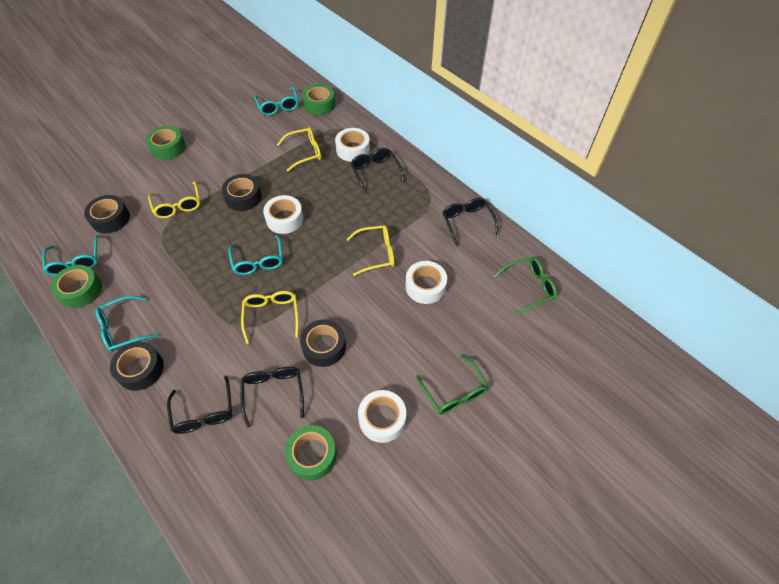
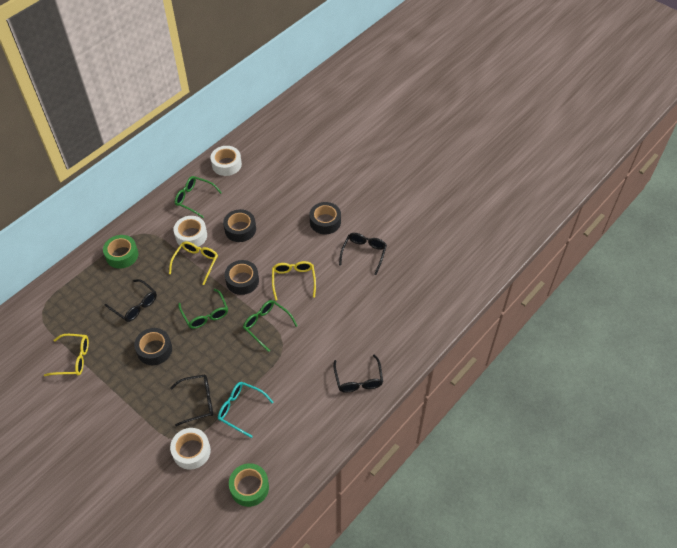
green glasses: 2 -> 3
green tape: 4 -> 2
turquoise glasses: 4 -> 1
white tape: 4 -> 3
yellow glasses: 4 -> 3

